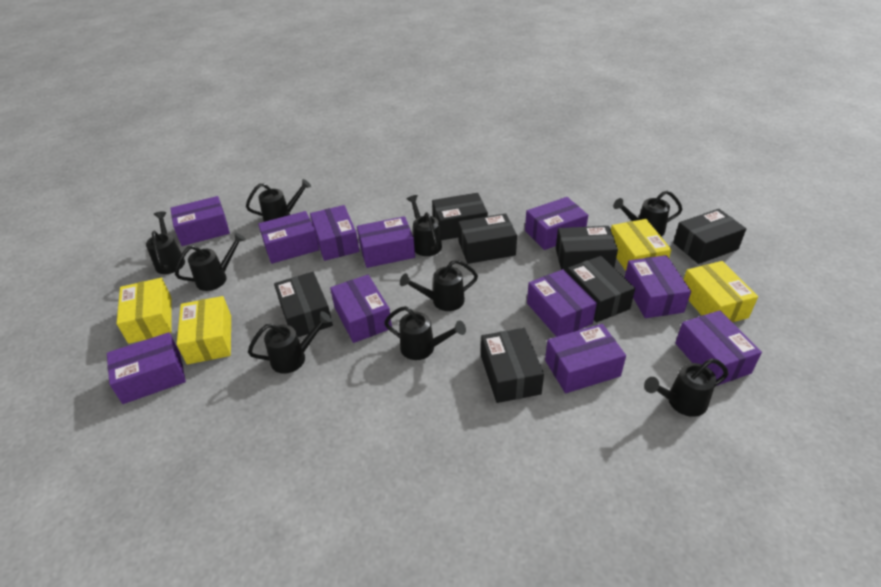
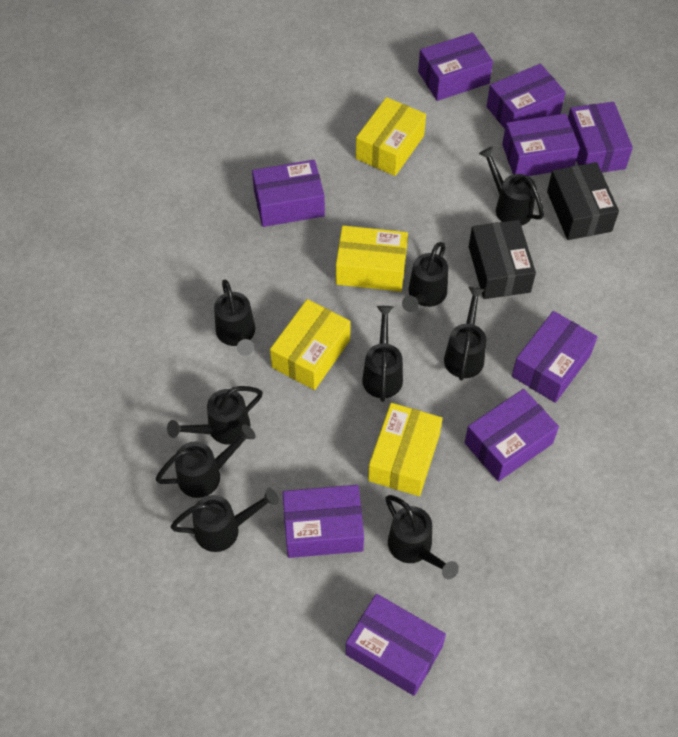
black box: 7 -> 2
purple box: 11 -> 9

